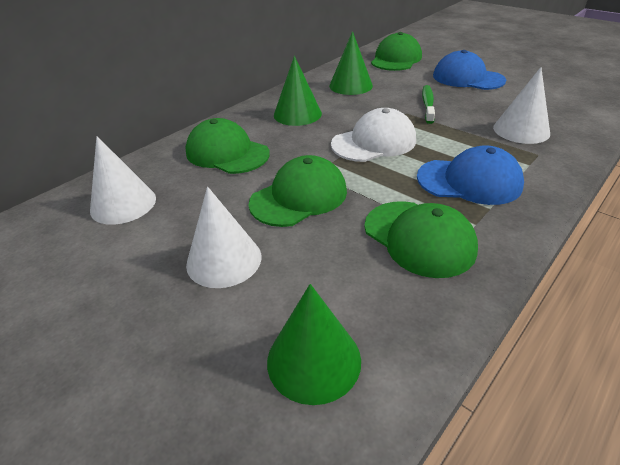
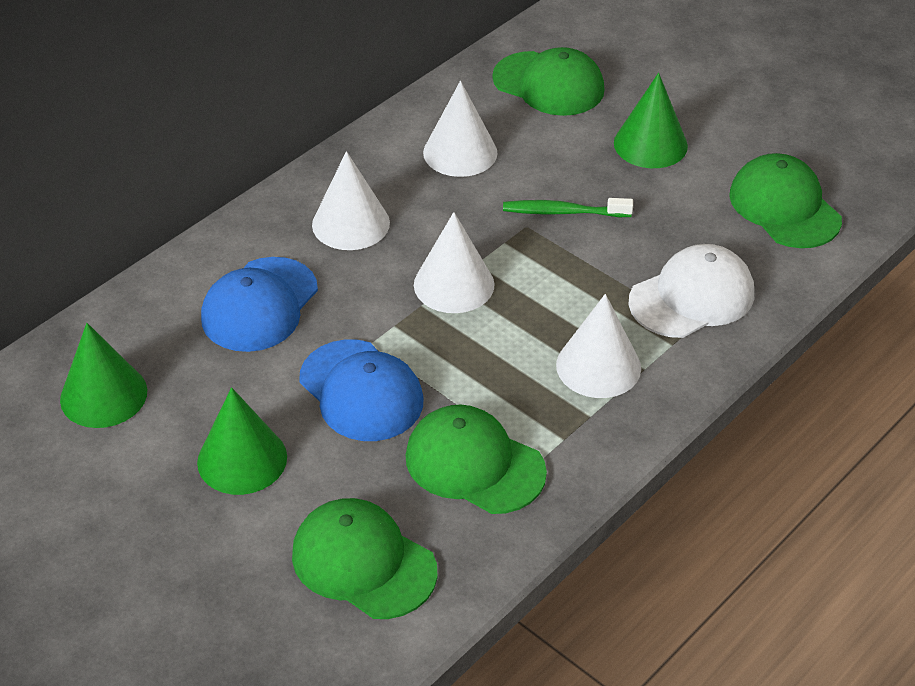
white cone: 3 -> 4

